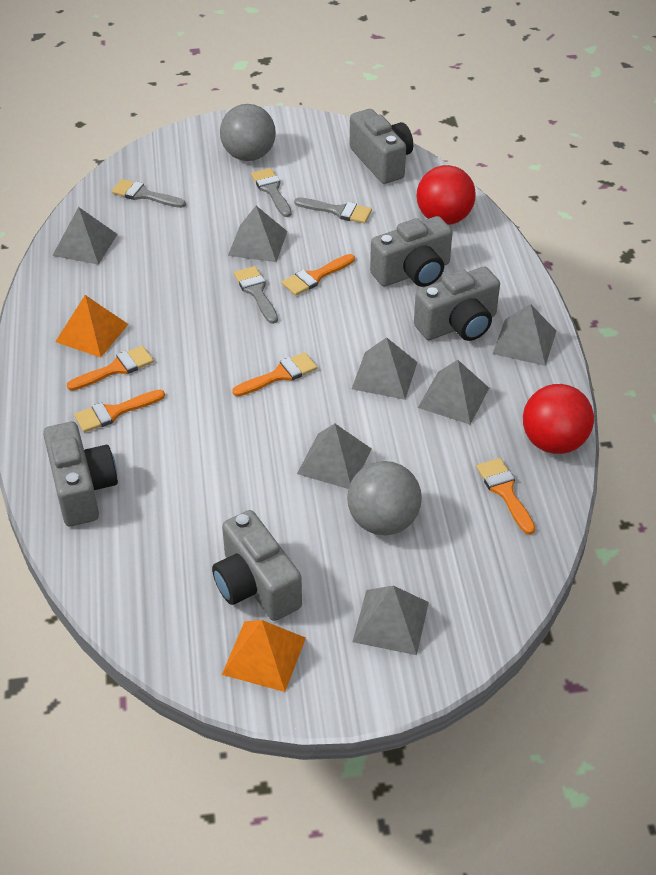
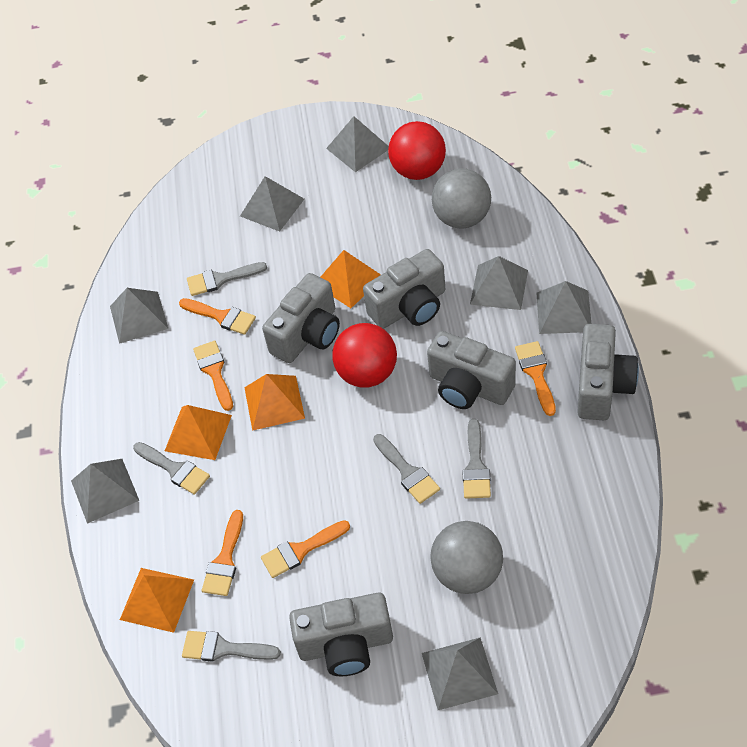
grey brush: 4 -> 5
orange pyramid: 2 -> 4

